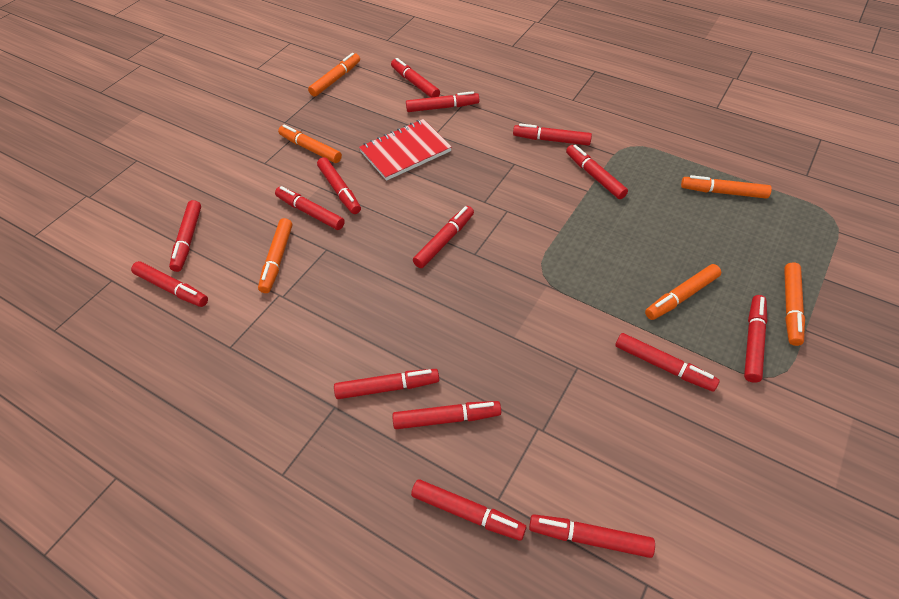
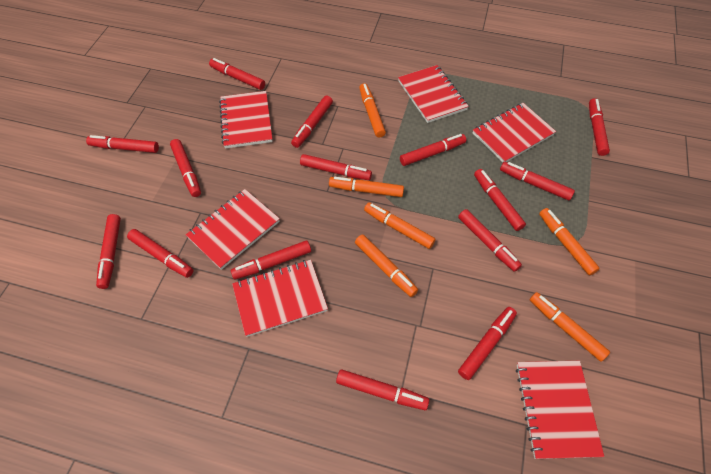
red notebook: 1 -> 6

